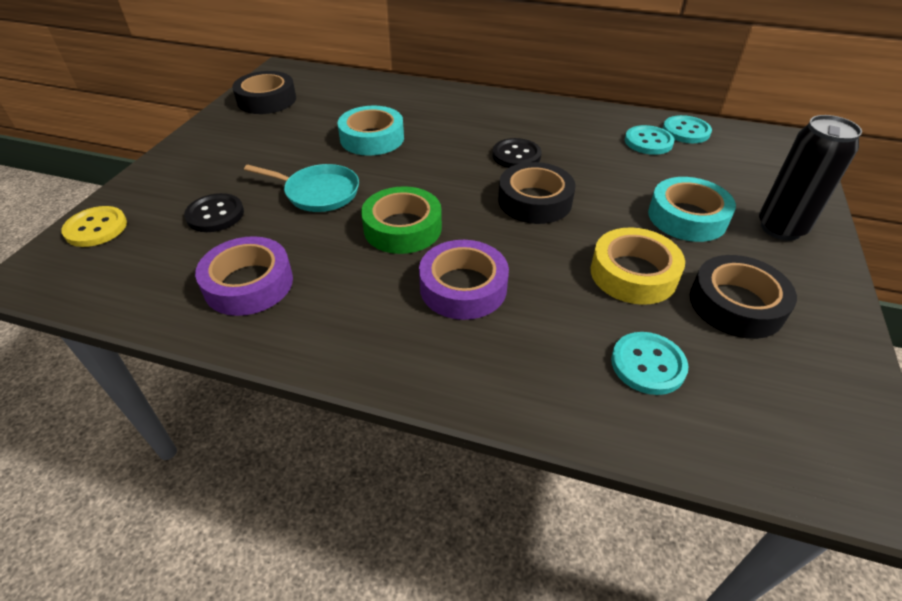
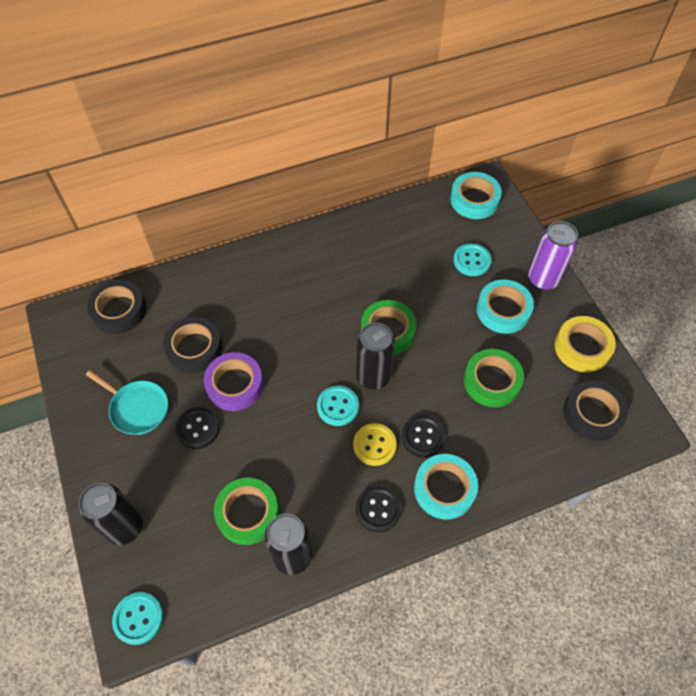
black button: 2 -> 3
black can: 1 -> 3
green tape: 1 -> 3
purple can: 0 -> 1
purple tape: 2 -> 1
turquoise tape: 2 -> 3

